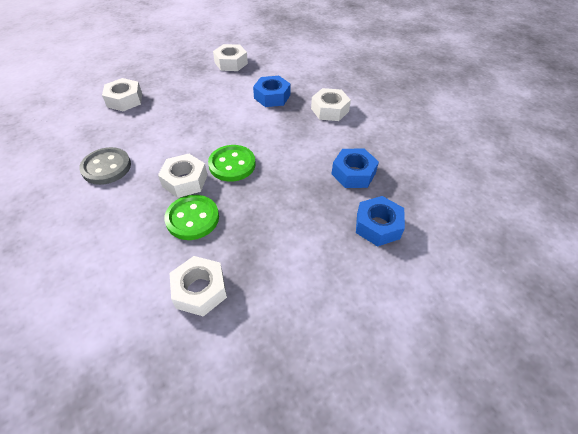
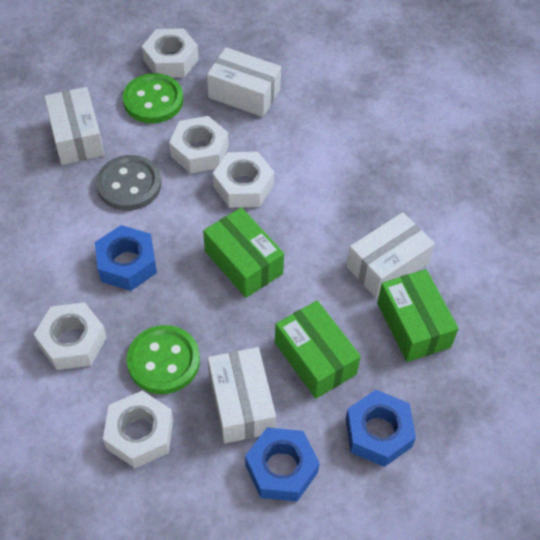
green box: 0 -> 3
white box: 0 -> 4

